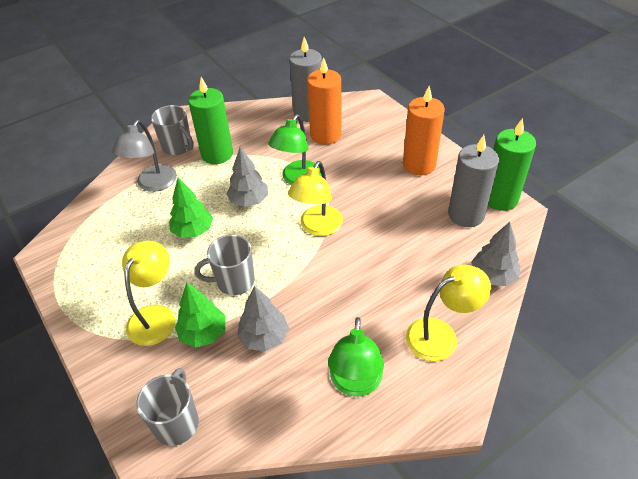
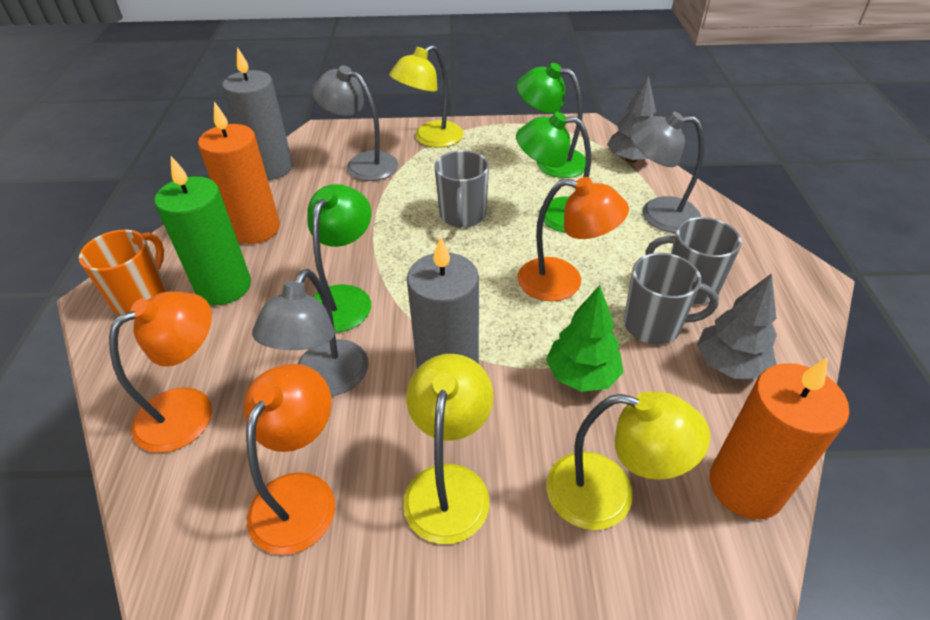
green candle: 2 -> 1
green lamp: 2 -> 3
green tree: 2 -> 1
grey lamp: 1 -> 3
grey tree: 3 -> 2
orange lamp: 0 -> 3
orange mug: 0 -> 1

